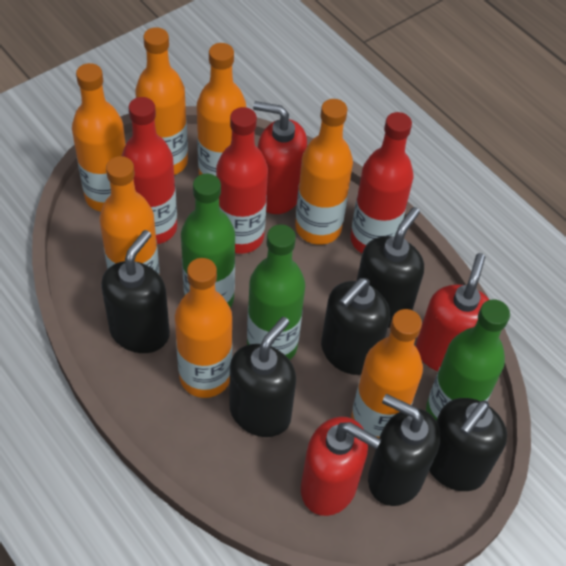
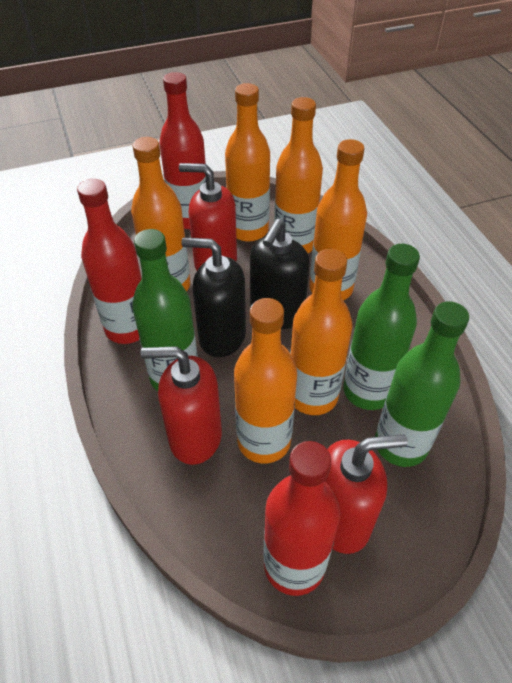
black soap dispenser: 6 -> 2
orange bottle: 7 -> 6

